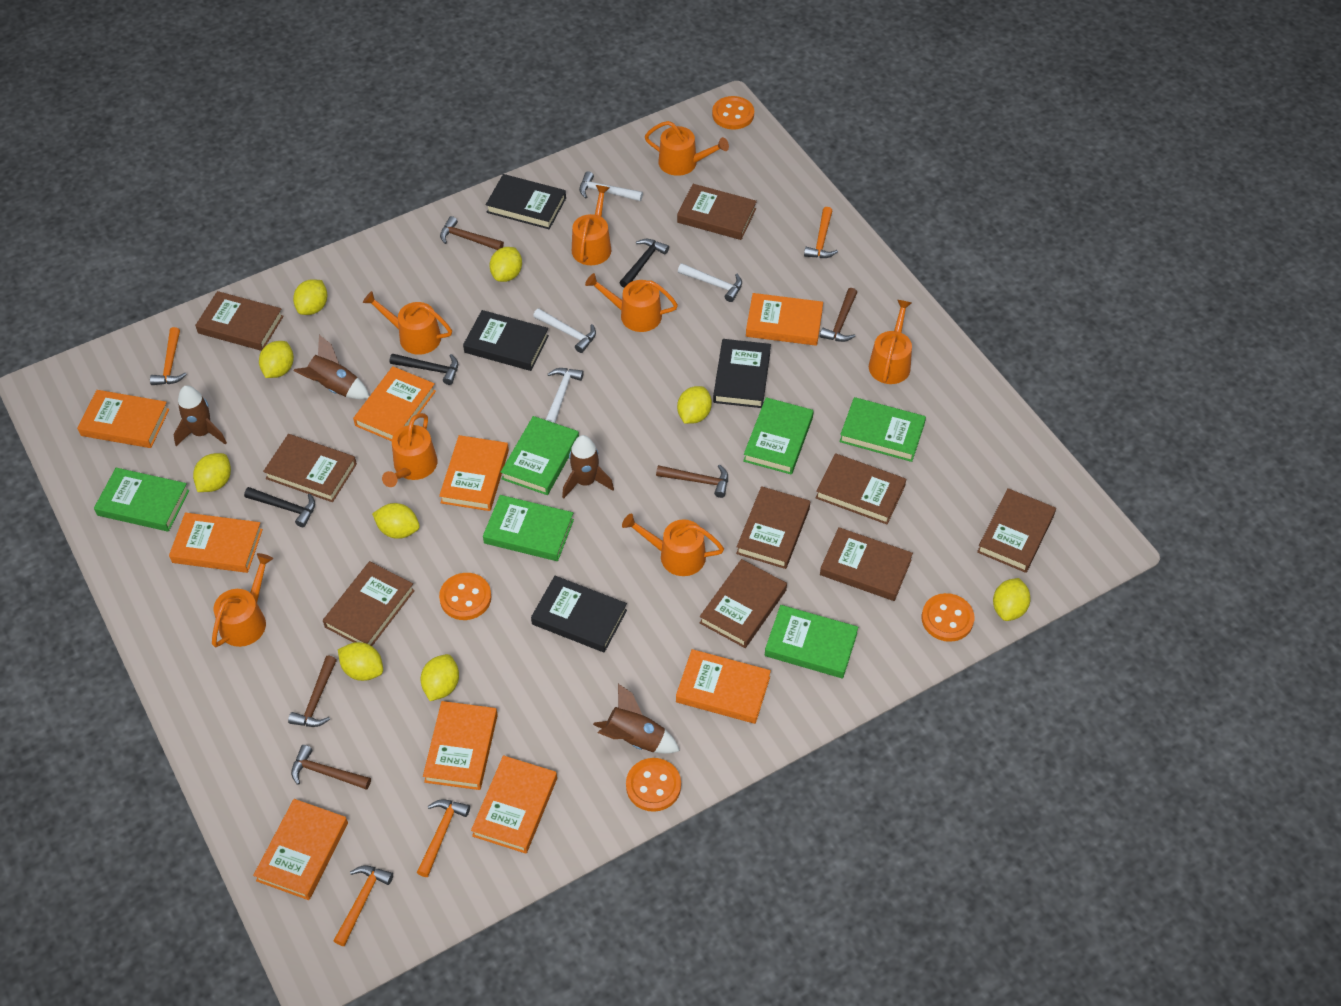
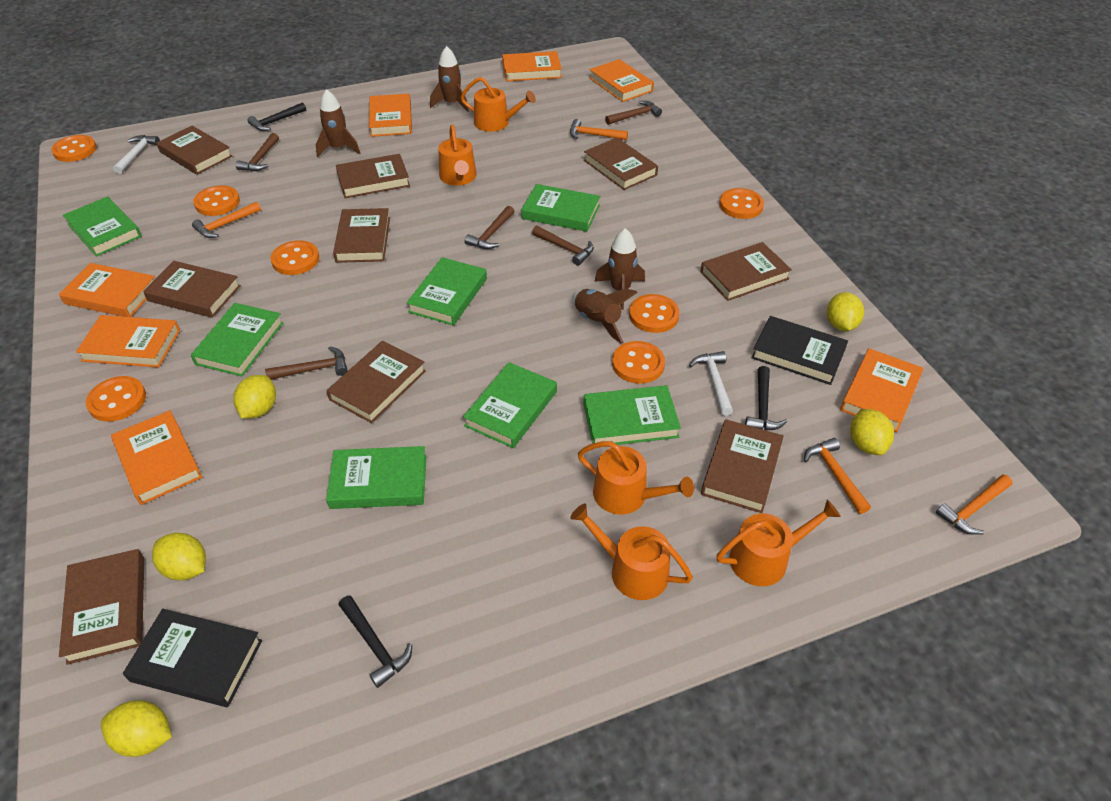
black book: 4 -> 2
green book: 6 -> 7
orange book: 9 -> 7
orange button: 4 -> 7
orange watering can: 8 -> 5
white hammer: 4 -> 2
yellow lemon: 9 -> 5

